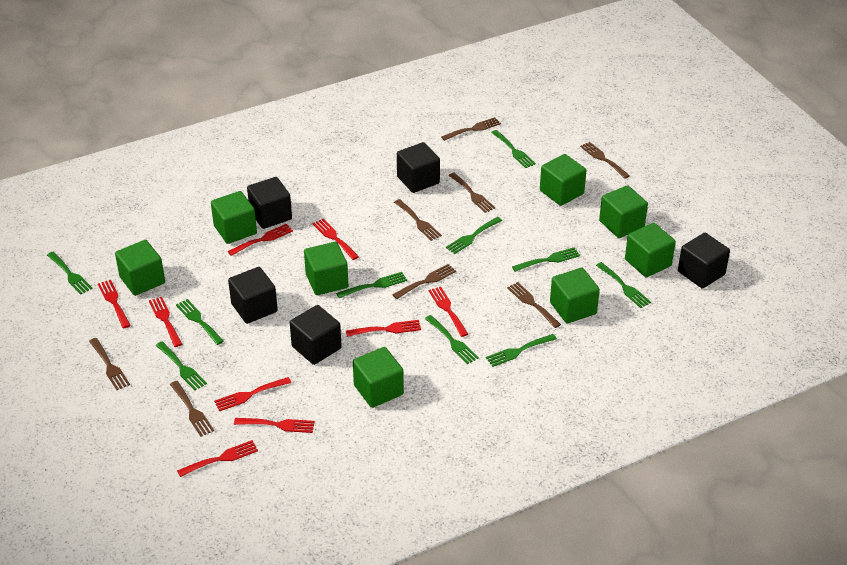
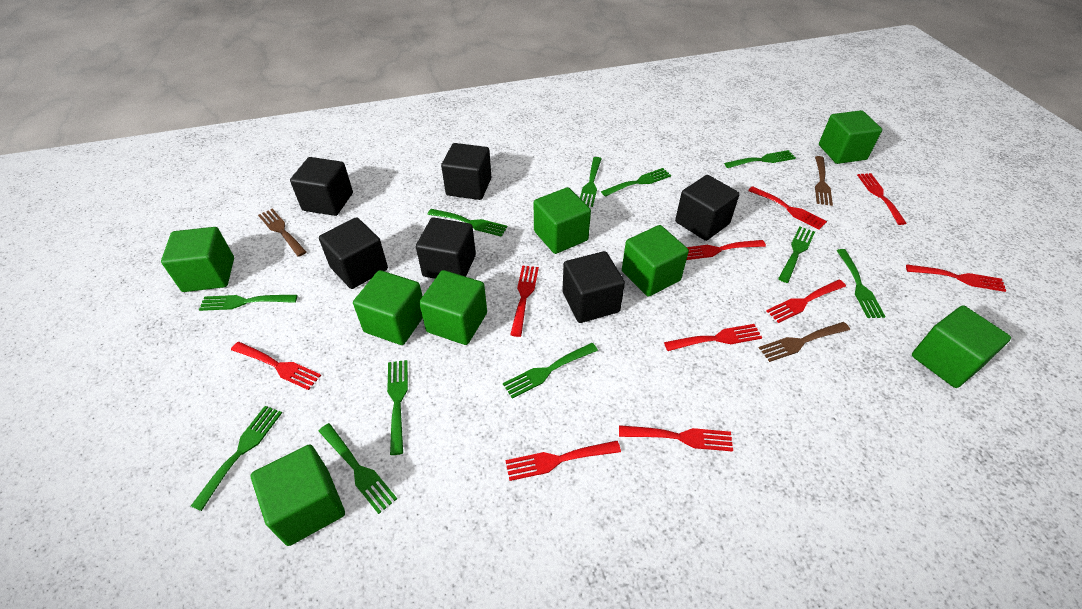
black cube: 5 -> 6
brown fork: 8 -> 3
green fork: 10 -> 11
red fork: 9 -> 10

